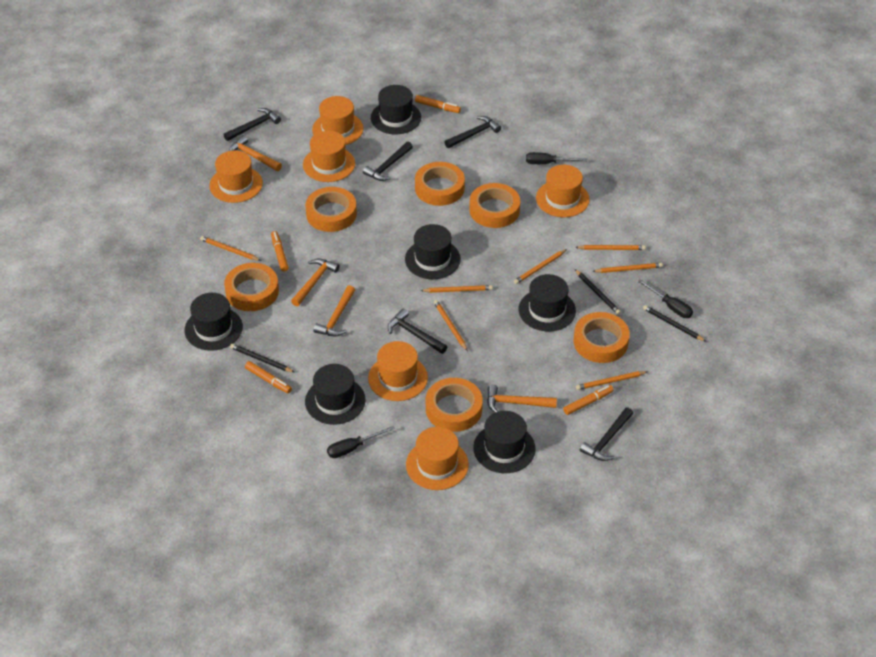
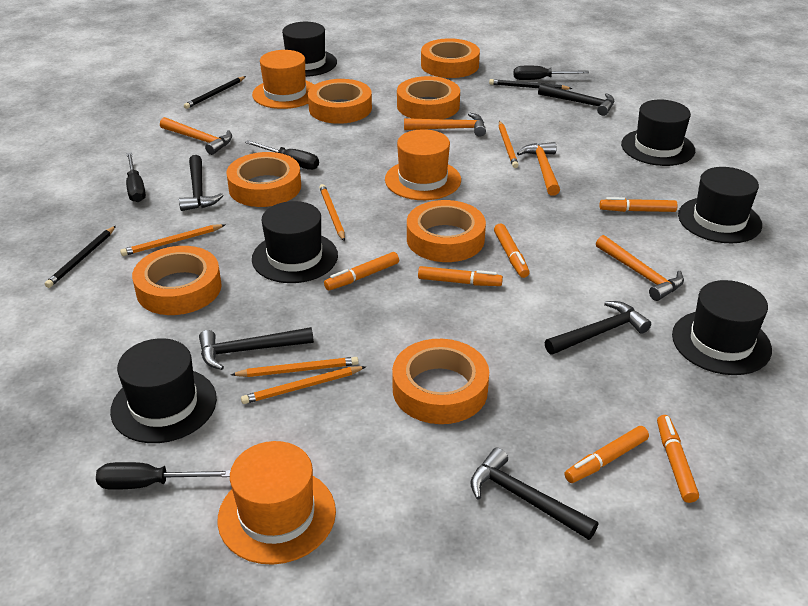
black screwdriver: 3 -> 4
orange hat: 6 -> 3
orange marker: 4 -> 6
orange pencil: 7 -> 5
orange tape: 6 -> 7

